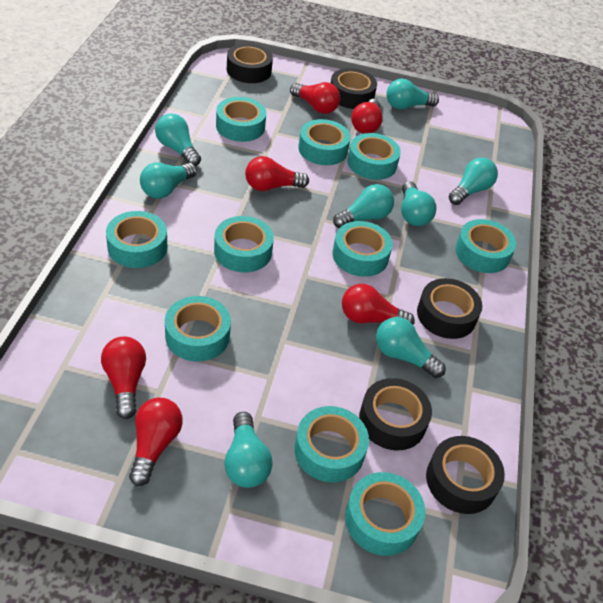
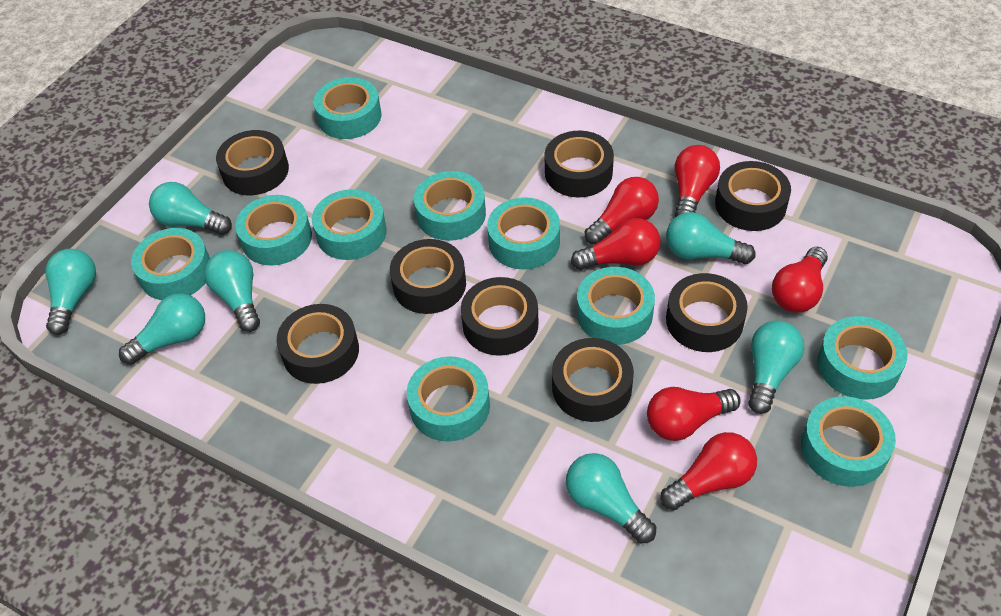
black tape: 5 -> 8
turquoise light bulb: 8 -> 7

